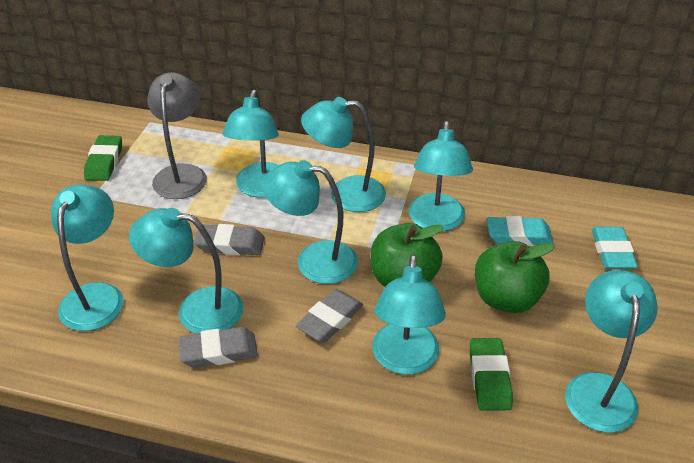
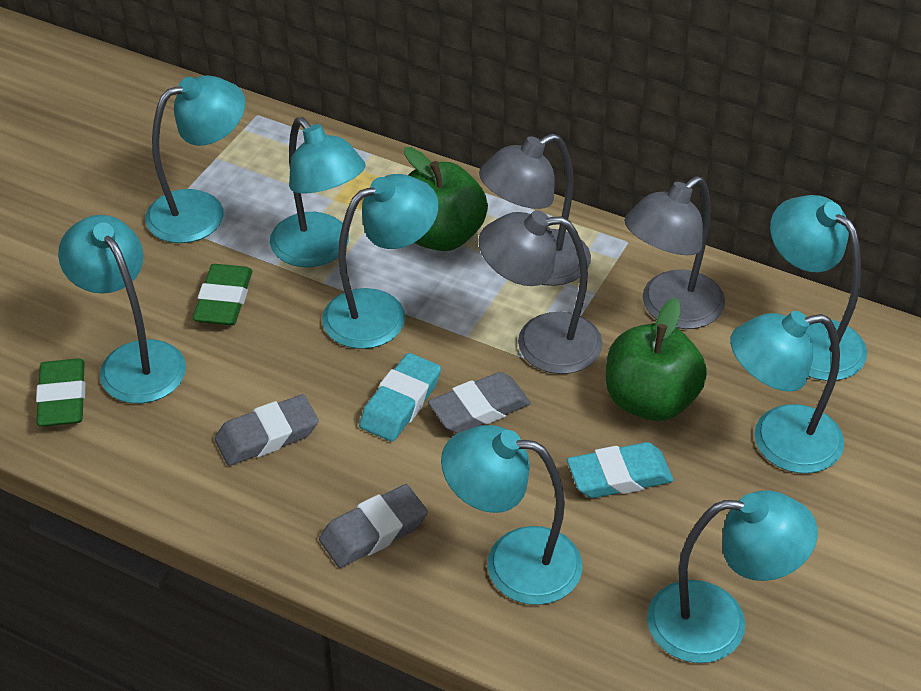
grey lamp: 1 -> 3

